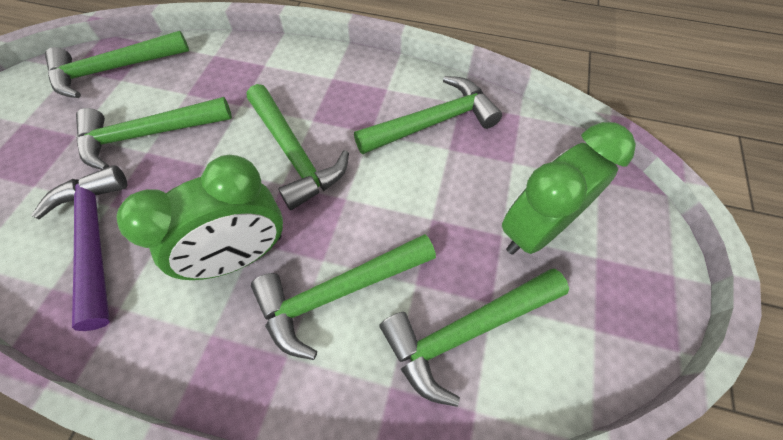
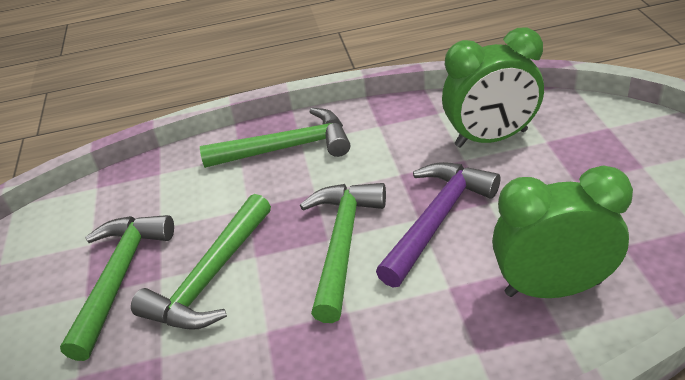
green hammer: 6 -> 4

